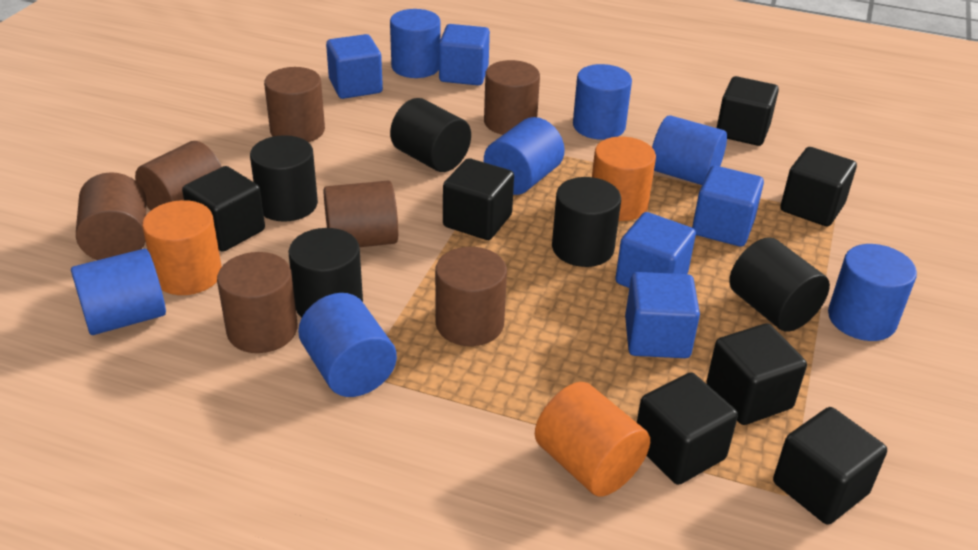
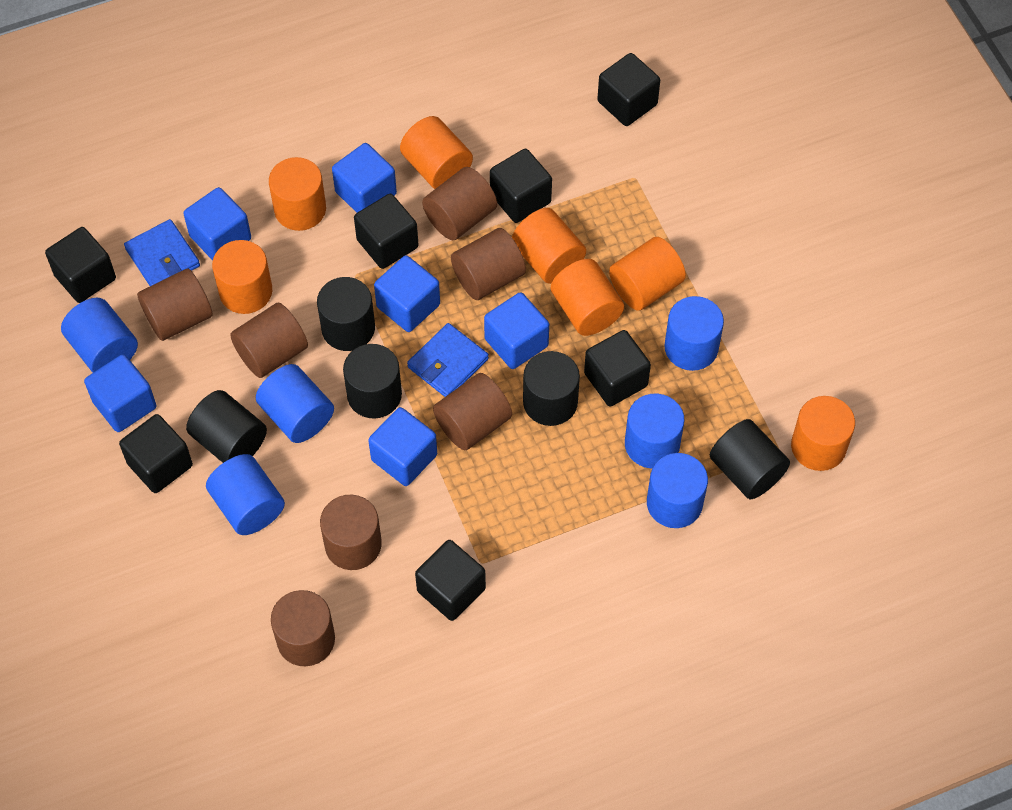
blue cube: 5 -> 6
blue cylinder: 7 -> 6
blue wallet: 0 -> 2
orange cylinder: 3 -> 7

